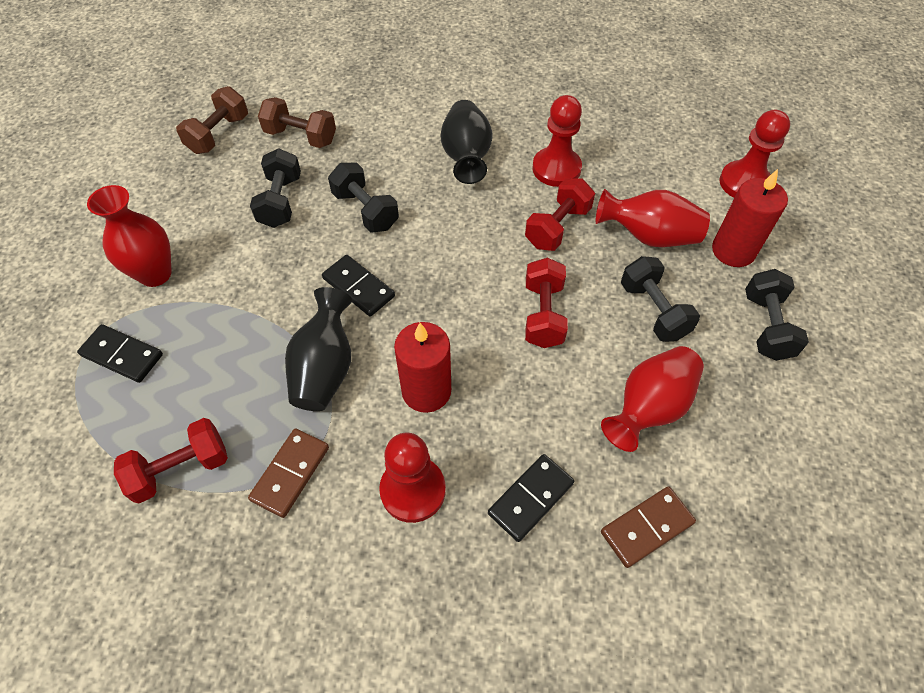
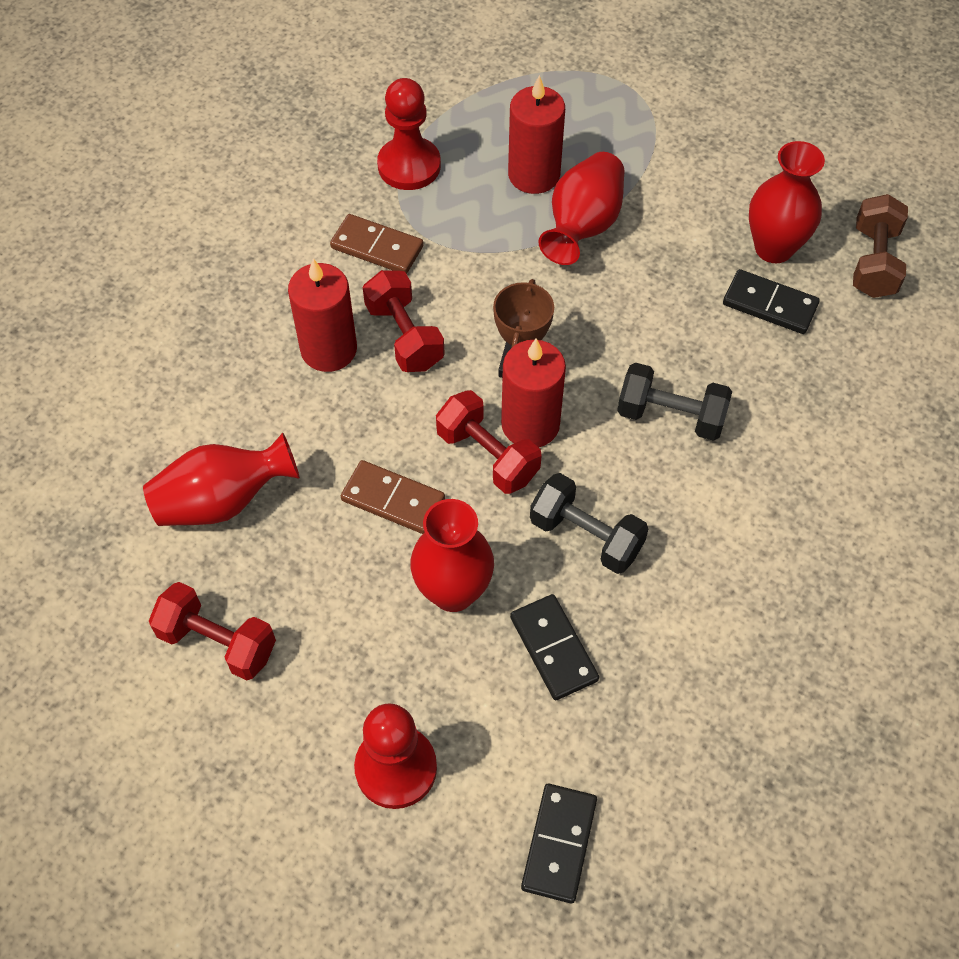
black dumbbell: 4 -> 2
black vase: 2 -> 0
brown dumbbell: 2 -> 1
brown trophy: 0 -> 1
red candle: 2 -> 3
red pawn: 3 -> 2
red vase: 3 -> 4

